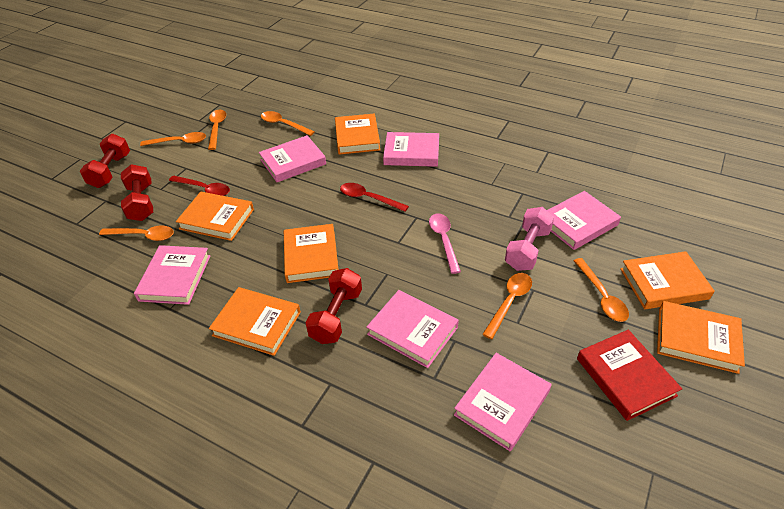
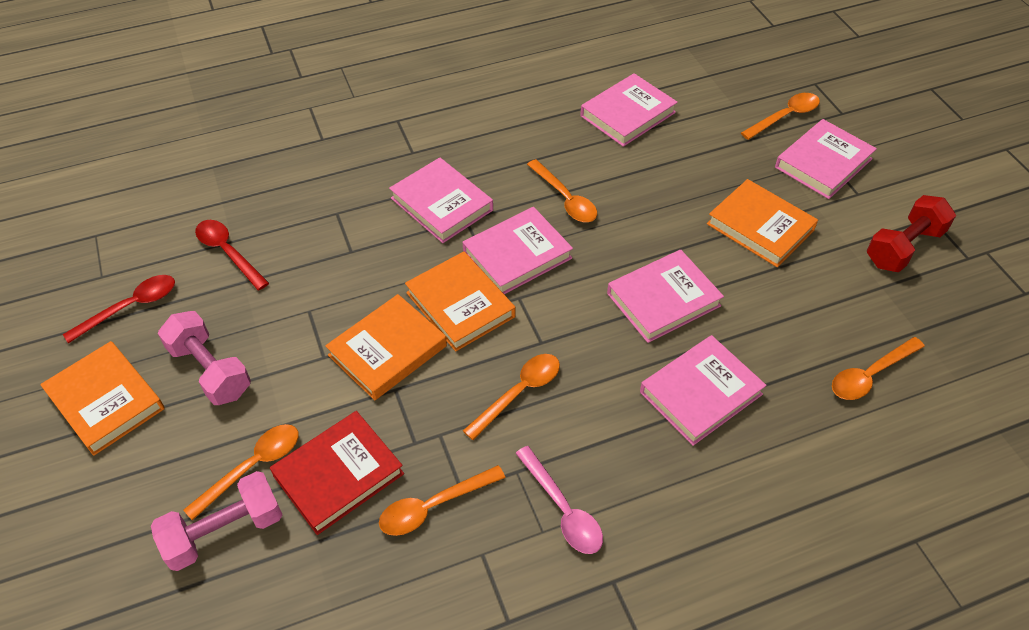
orange book: 6 -> 4
pink dumbbell: 1 -> 2
red dumbbell: 3 -> 1

